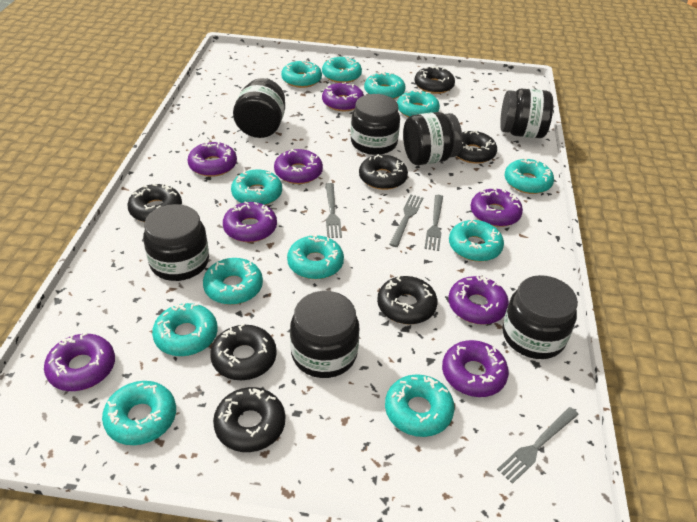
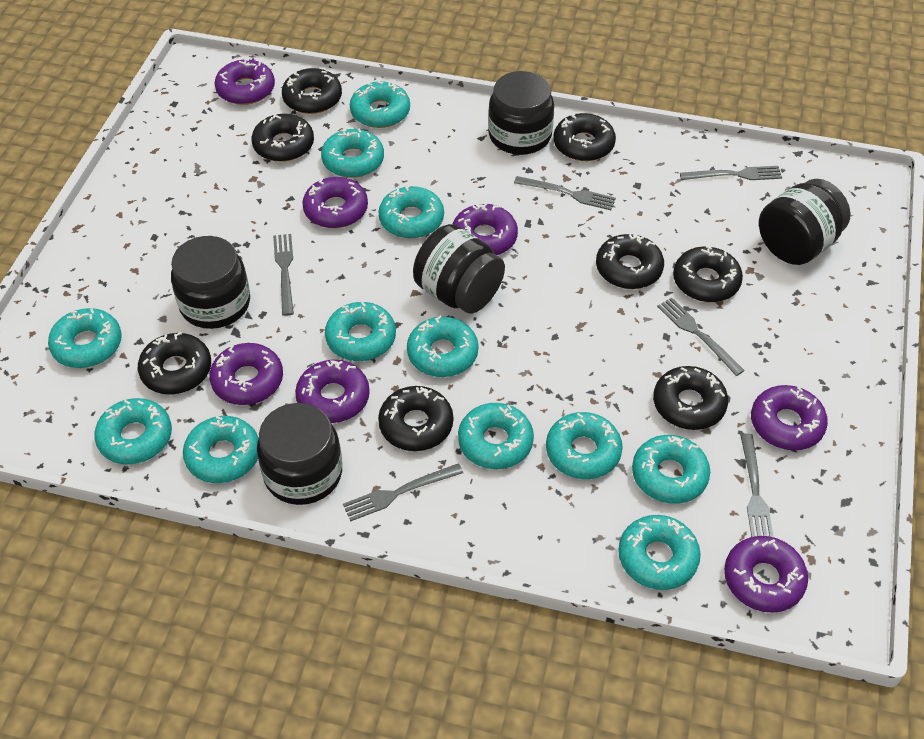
black donut: 7 -> 8
black jar: 7 -> 5
grey fork: 4 -> 6
purple donut: 8 -> 7

